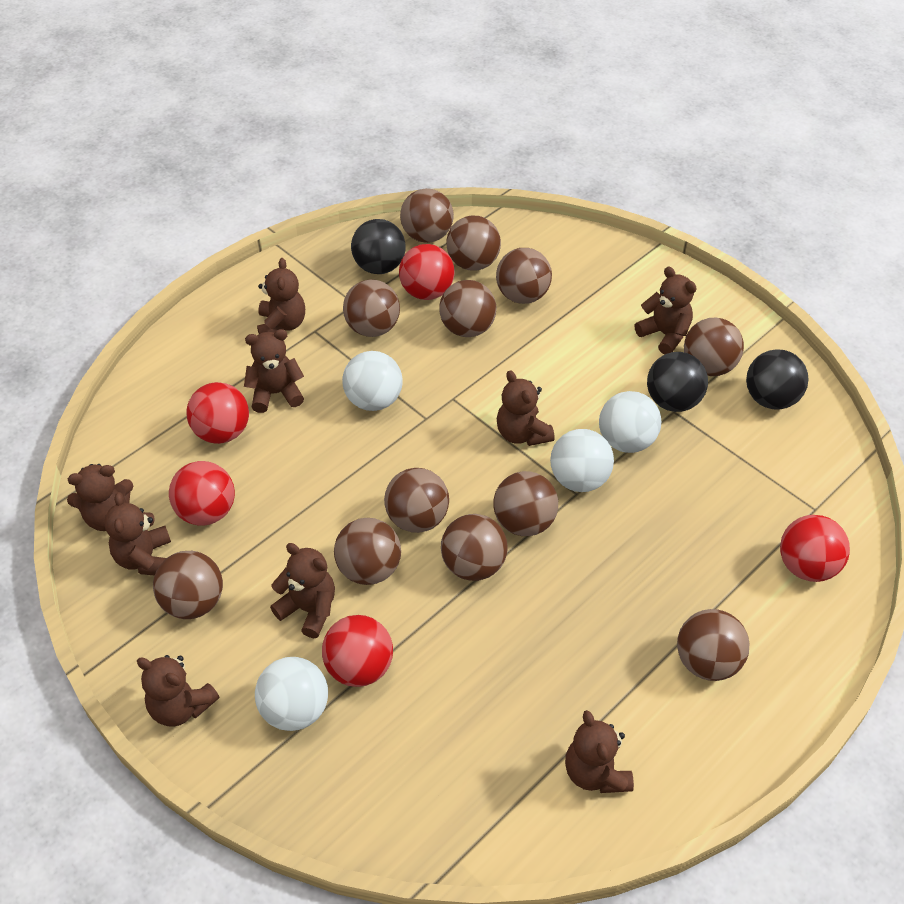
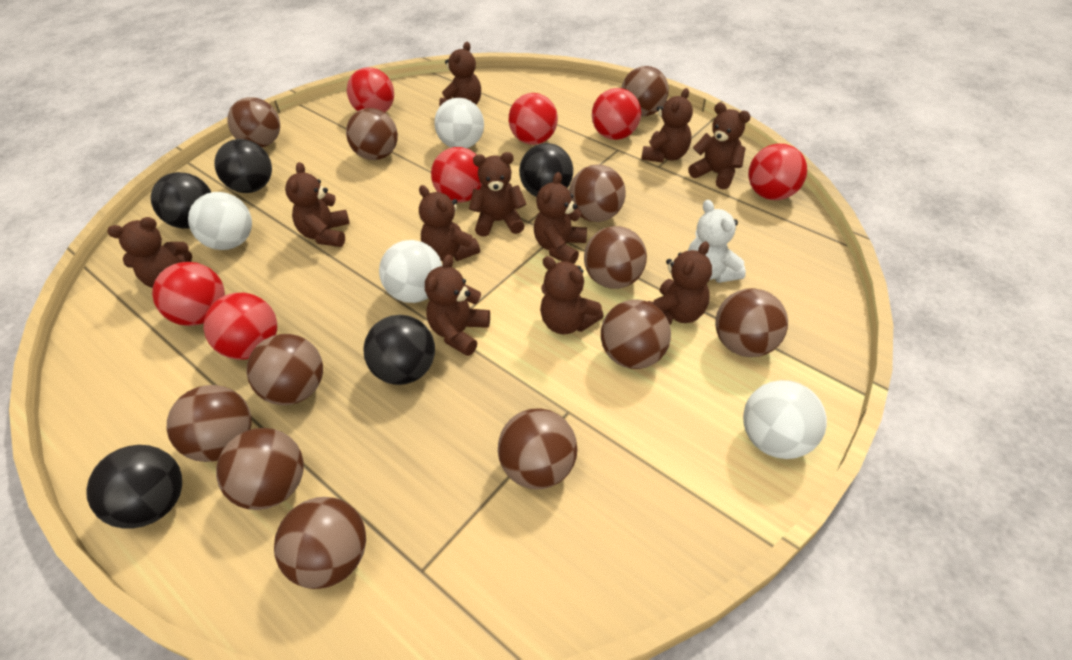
black ball: 3 -> 5
brown teddy bear: 9 -> 11
red ball: 5 -> 7
white teddy bear: 0 -> 1

